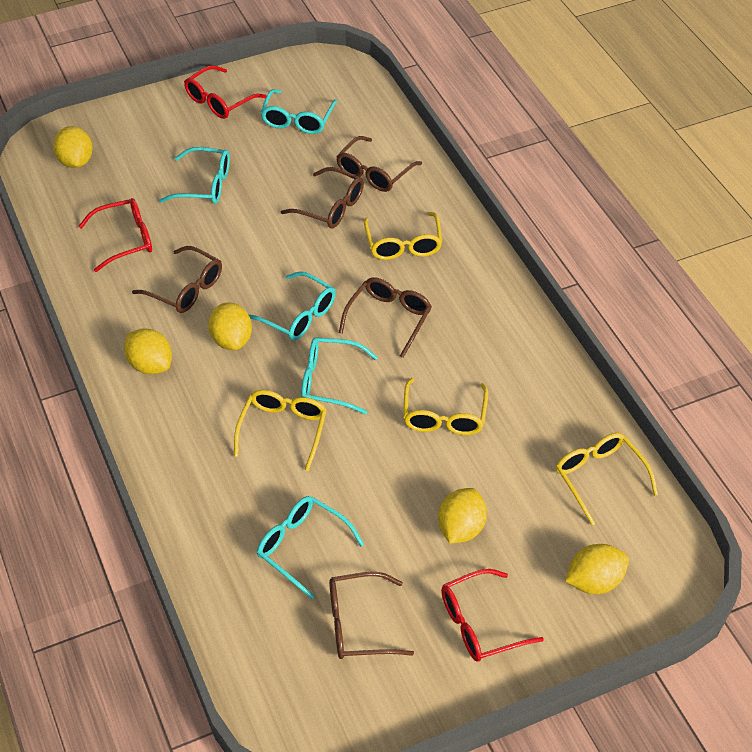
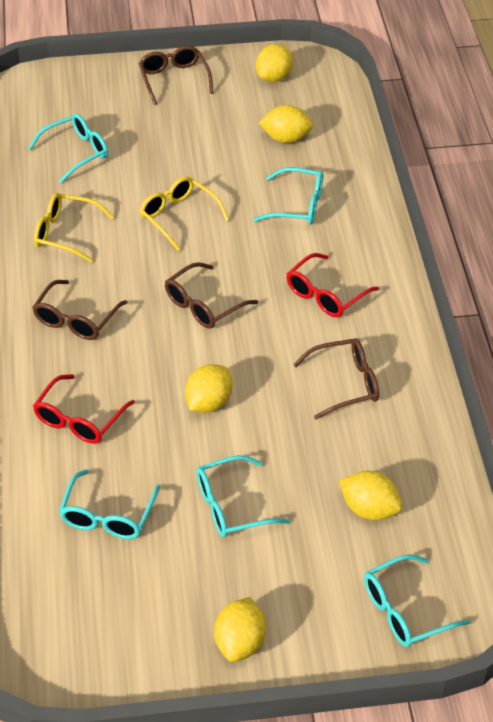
brown glasses: 5 -> 4
red glasses: 3 -> 2
yellow glasses: 4 -> 2

